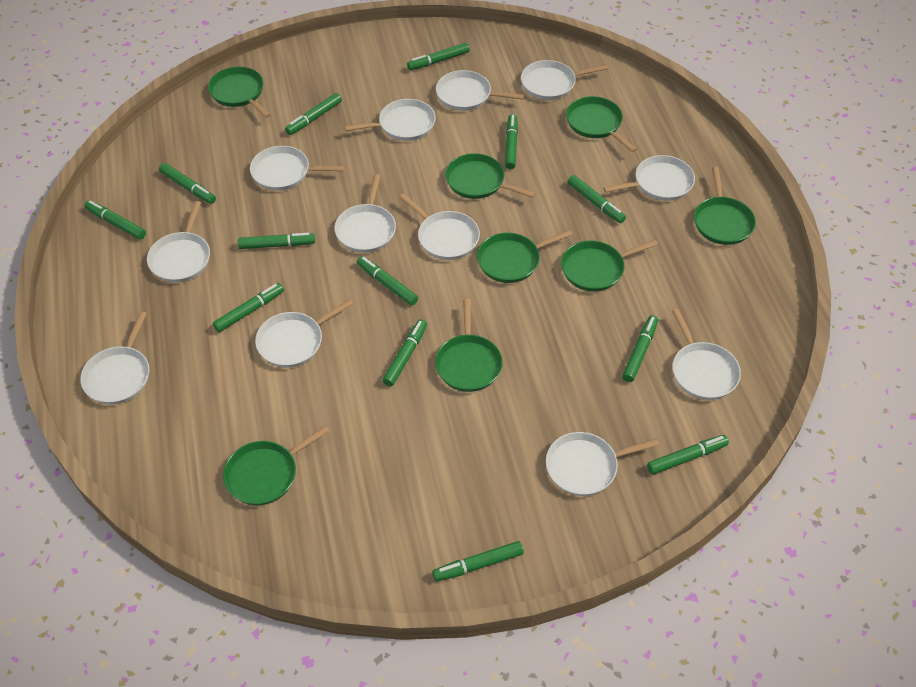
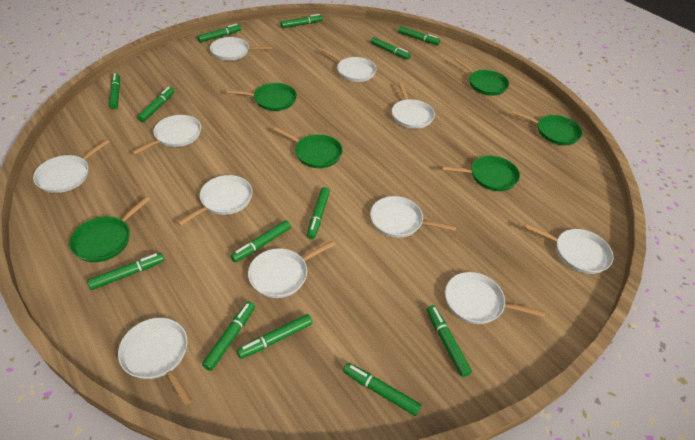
green pan: 8 -> 6
white pan: 12 -> 11

